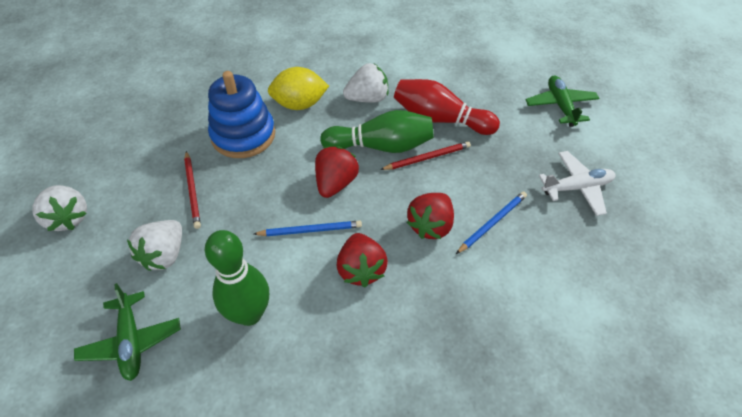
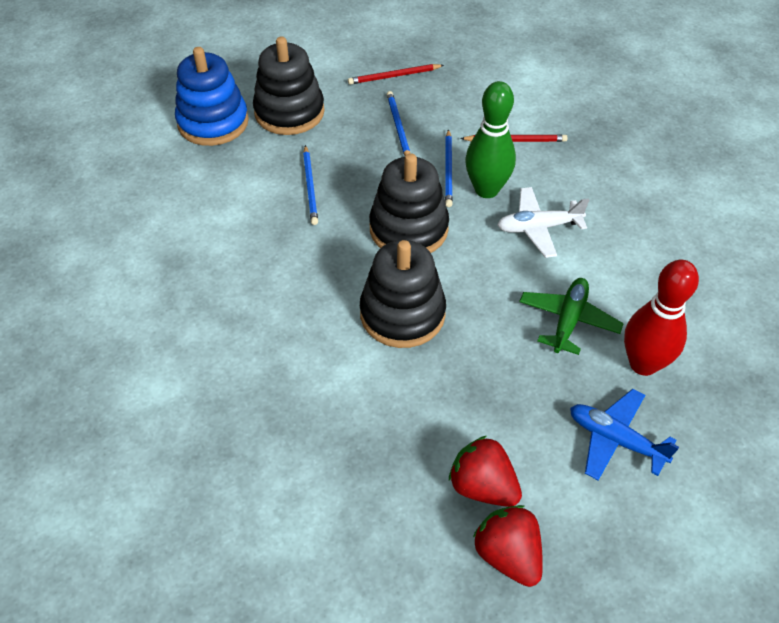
black stacking toy: 0 -> 3
blue pencil: 2 -> 3
blue plane: 0 -> 1
green bowling pin: 2 -> 1
green plane: 2 -> 1
red strawberry: 3 -> 2
white strawberry: 3 -> 0
yellow lemon: 1 -> 0

